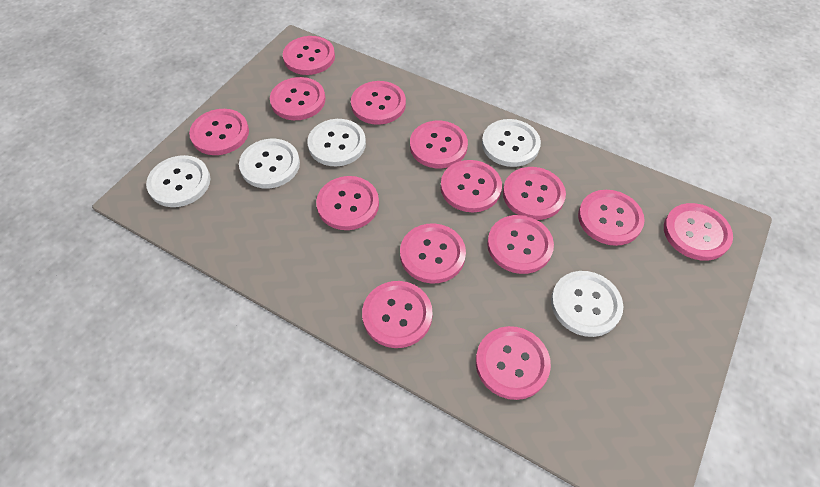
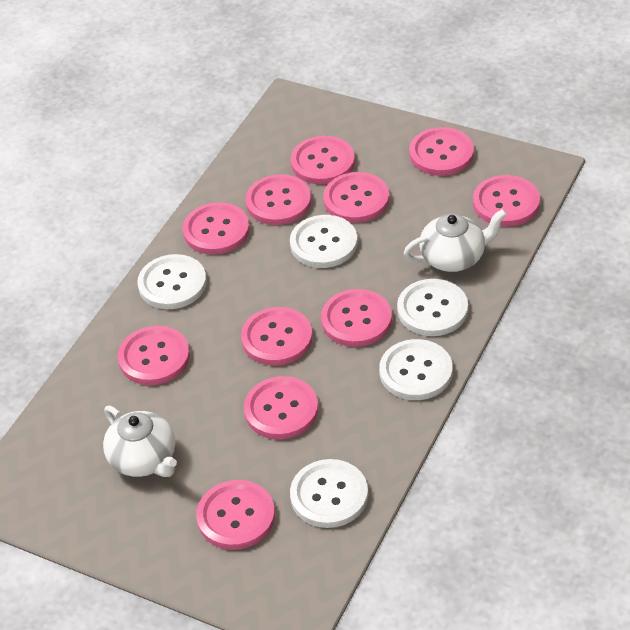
pink button: 14 -> 11
white teapot: 0 -> 2

